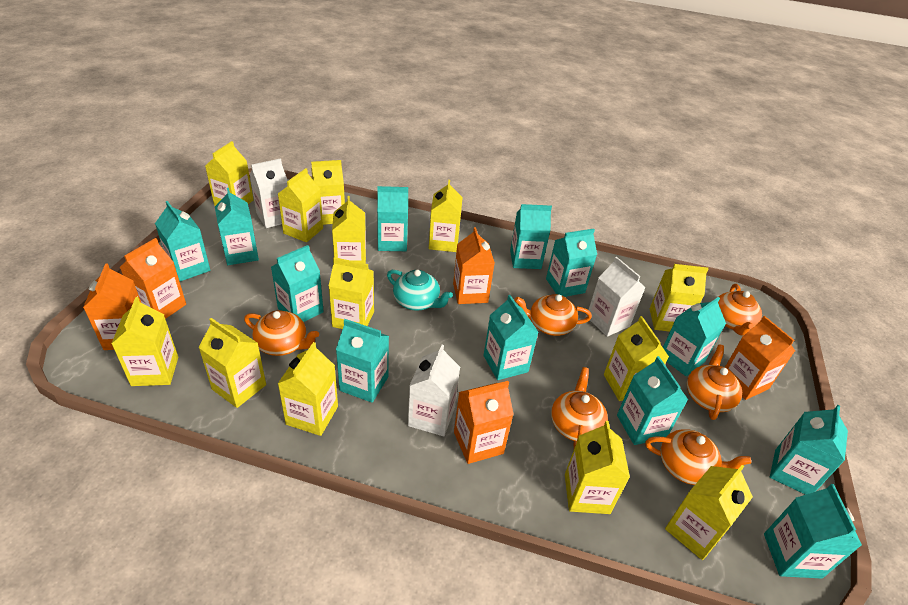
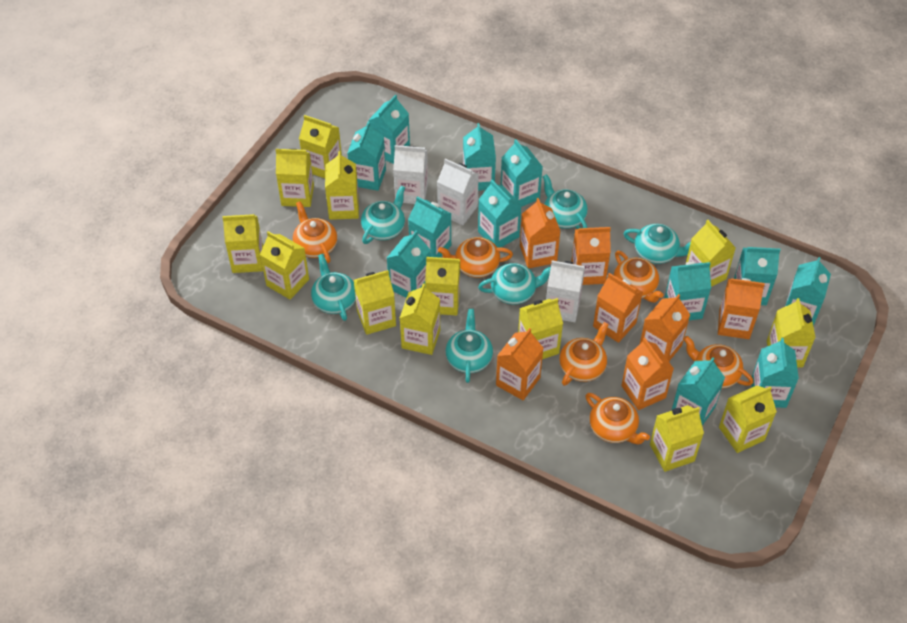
orange carton: 5 -> 7
turquoise teapot: 1 -> 6

